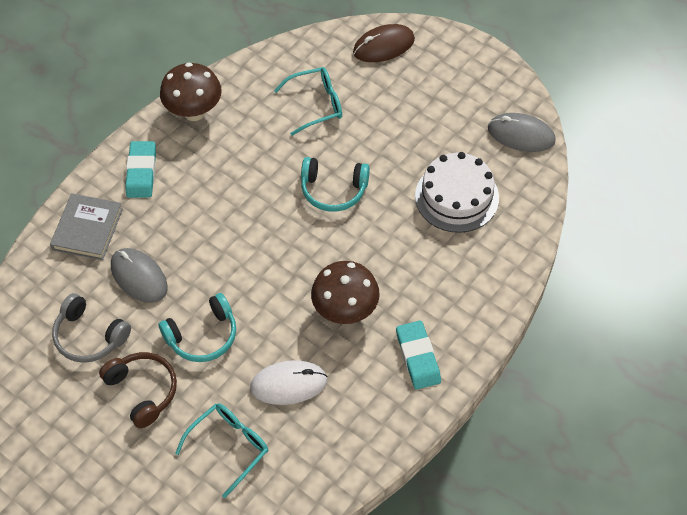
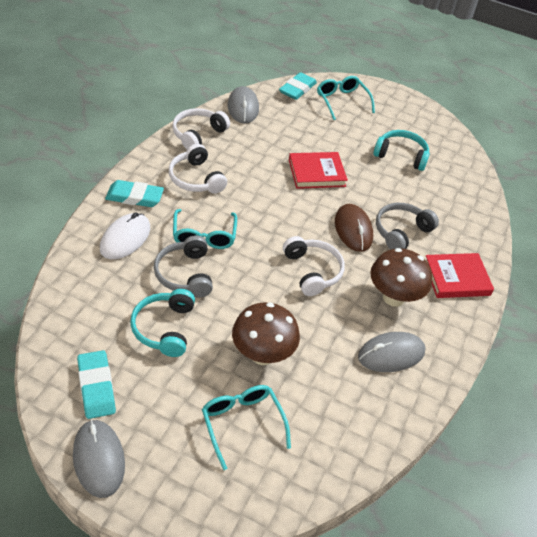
brown headphones: 1 -> 0
grey book: 1 -> 0
grey headphones: 1 -> 2
grey mouse: 2 -> 3
red book: 0 -> 2
turquoise eraser: 2 -> 3
turquoise glasses: 2 -> 3
white cake: 1 -> 0
white headphones: 0 -> 3

